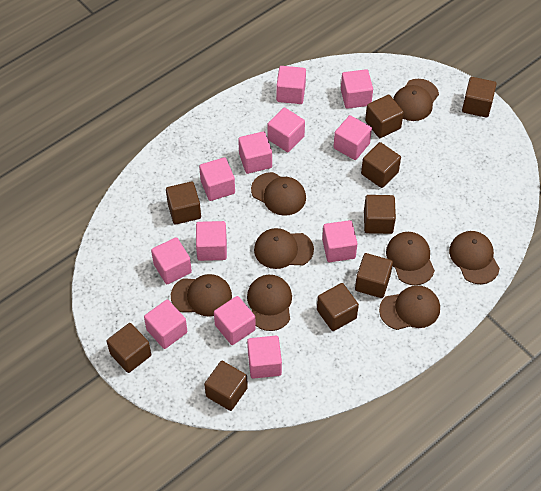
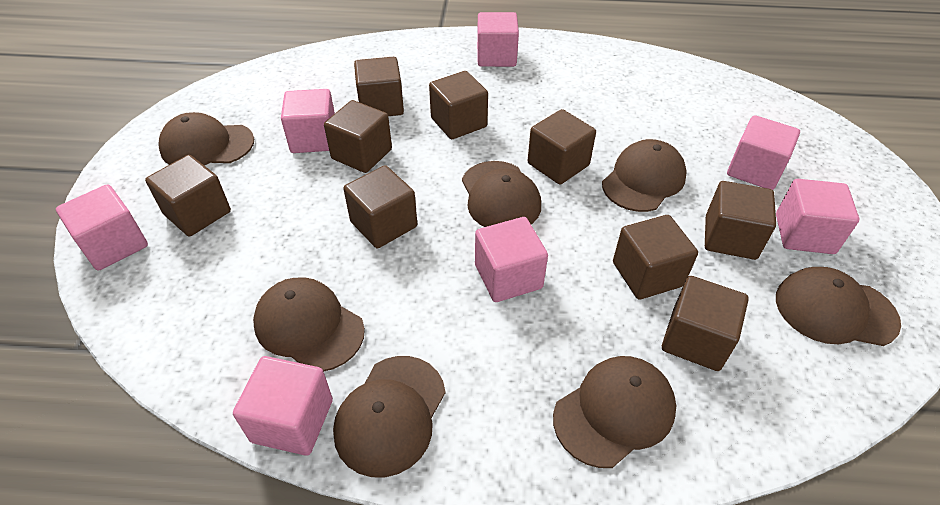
brown cap: 8 -> 7
pink cube: 12 -> 7

